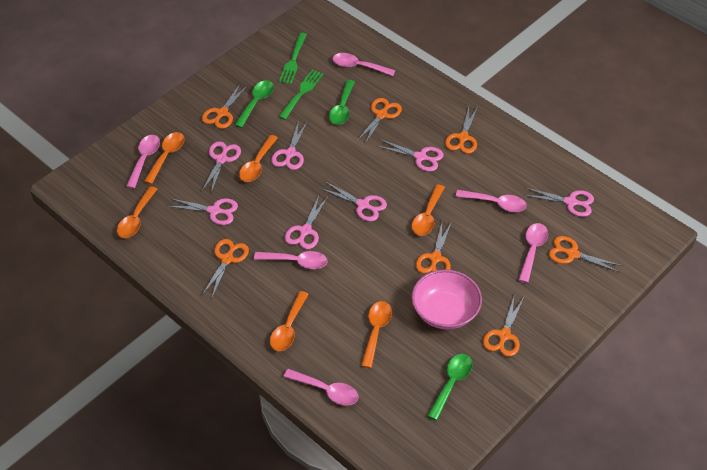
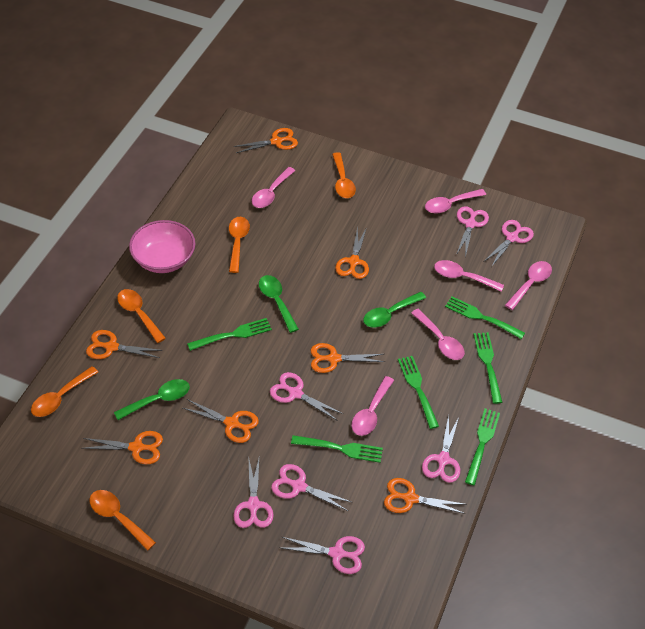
green fork: 2 -> 6
orange spoon: 6 -> 5

